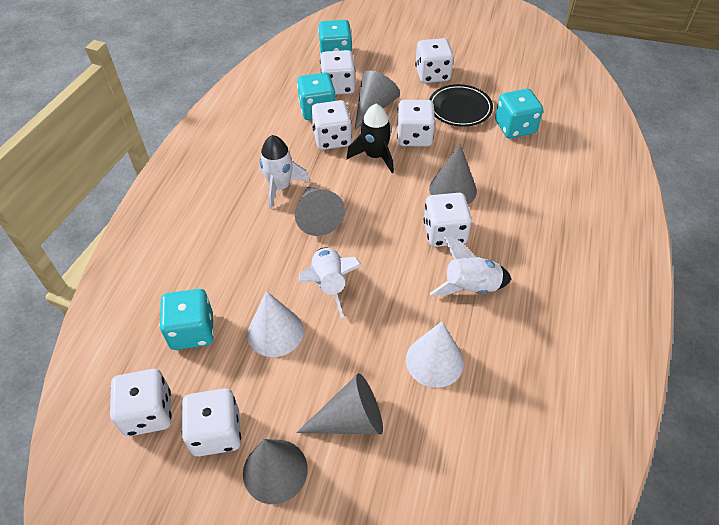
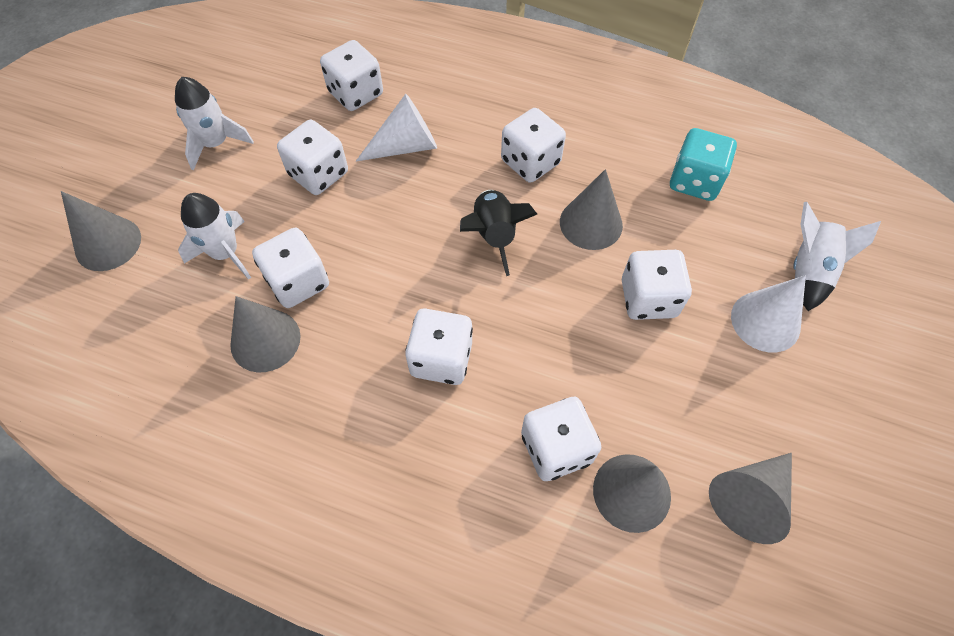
black plate: 1 -> 0
turquoise dice: 4 -> 1

